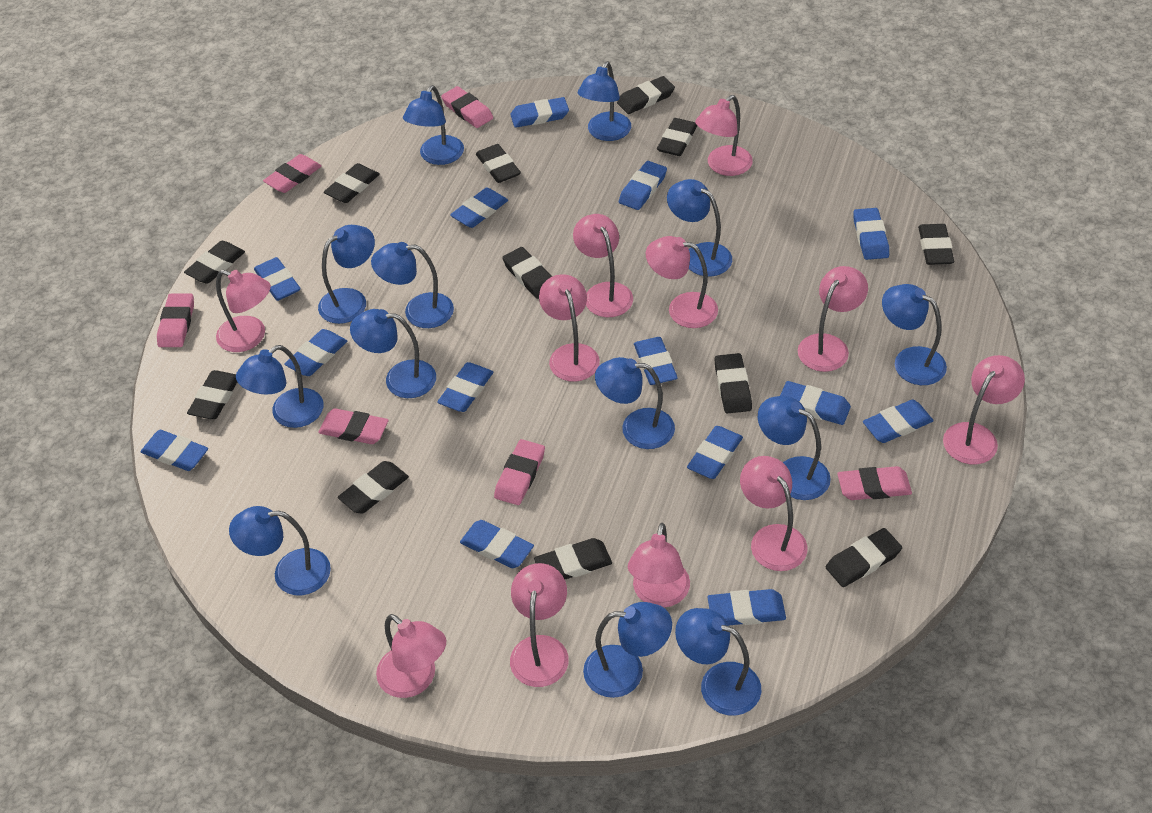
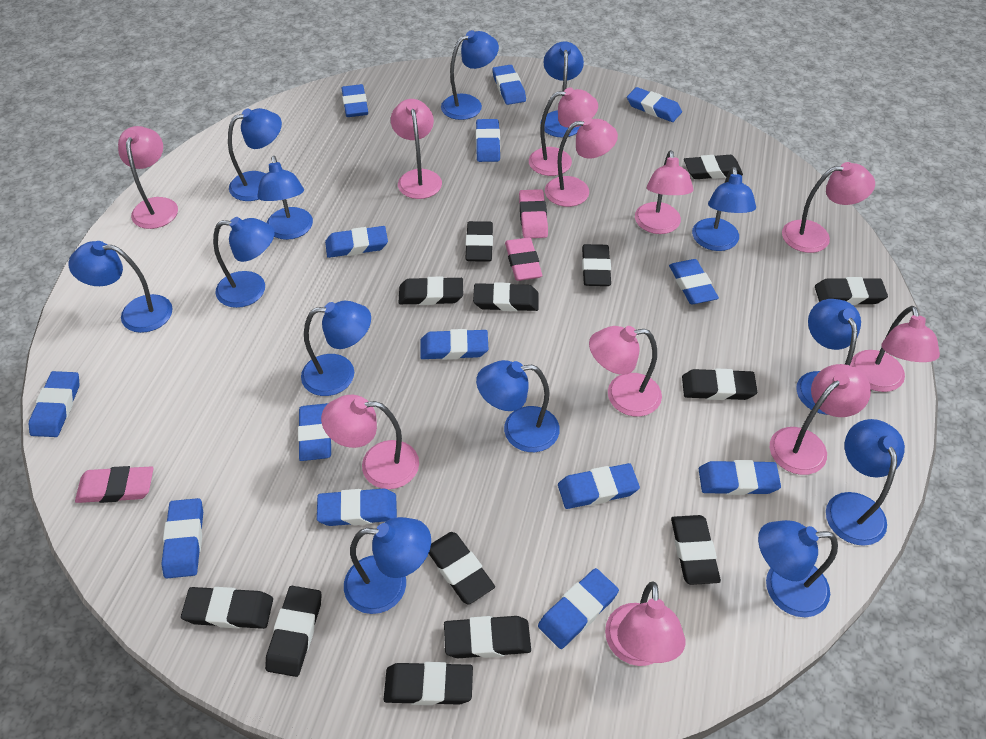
black eraser: 12 -> 13
pink eraser: 6 -> 3

